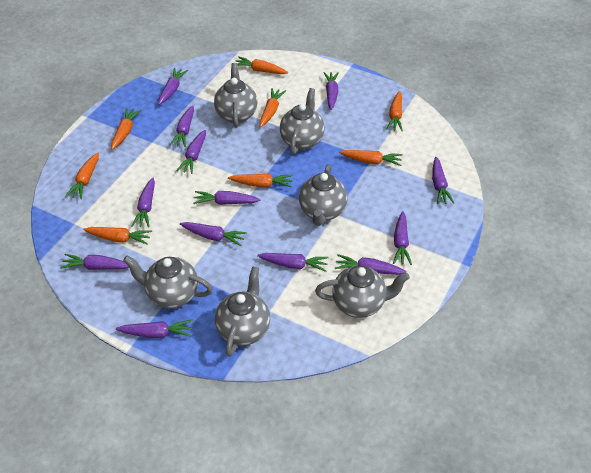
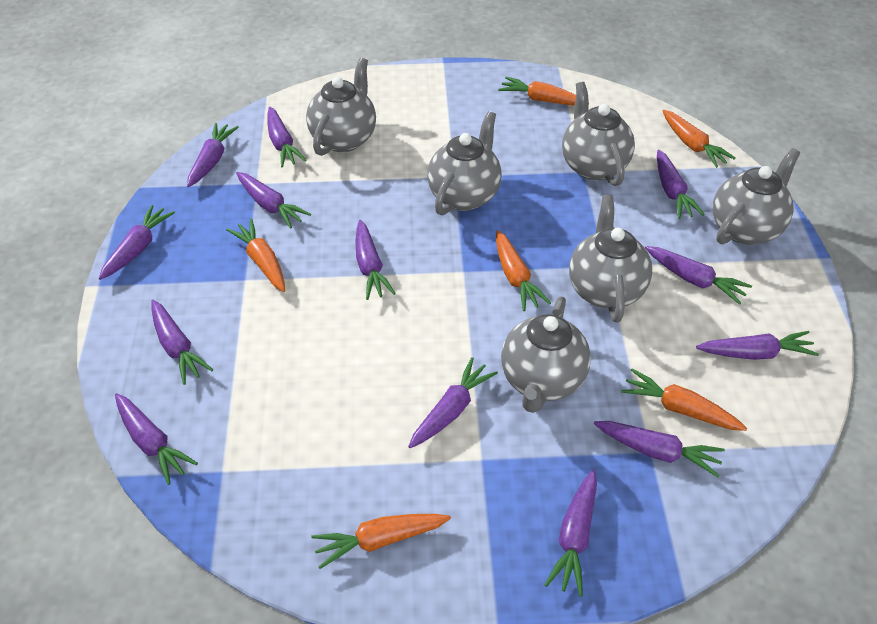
orange carrot: 8 -> 6

